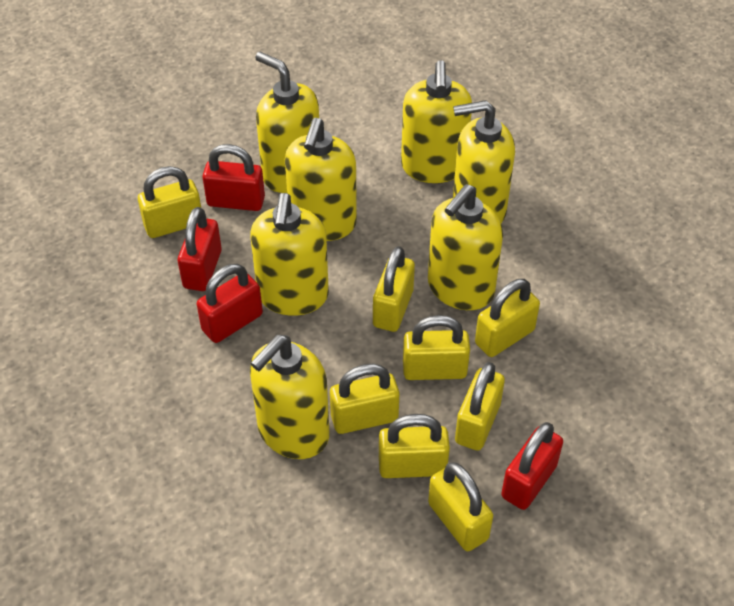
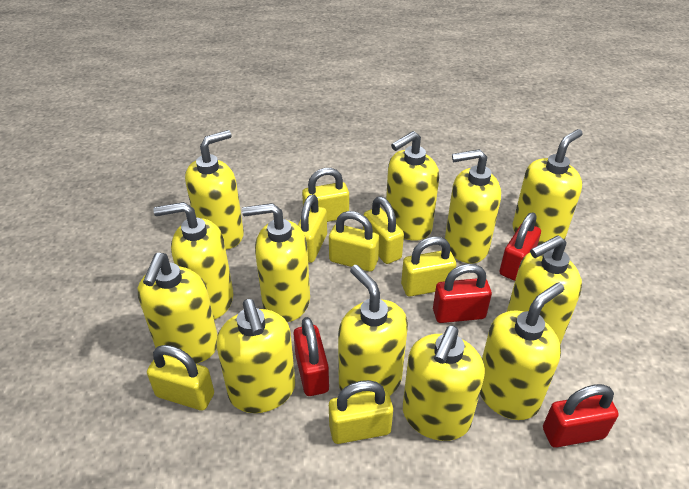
yellow padlock: 8 -> 7
yellow soap dispenser: 7 -> 12

